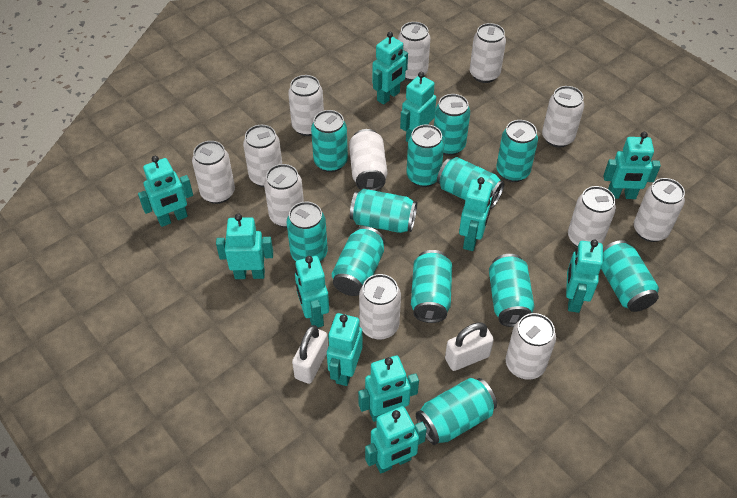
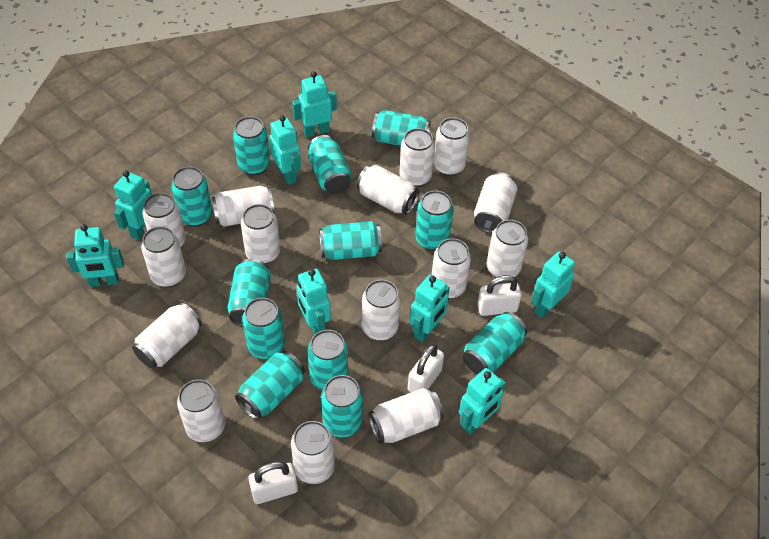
turquoise robot: 11 -> 8
white can: 12 -> 15
white padlock: 2 -> 3

